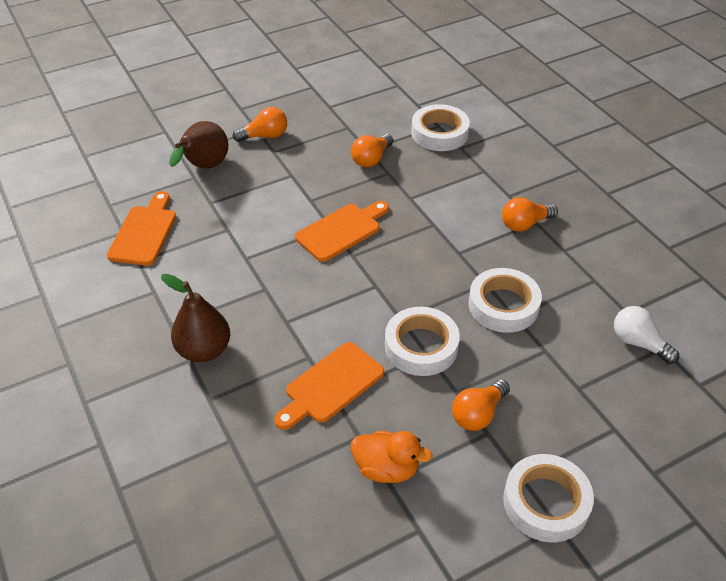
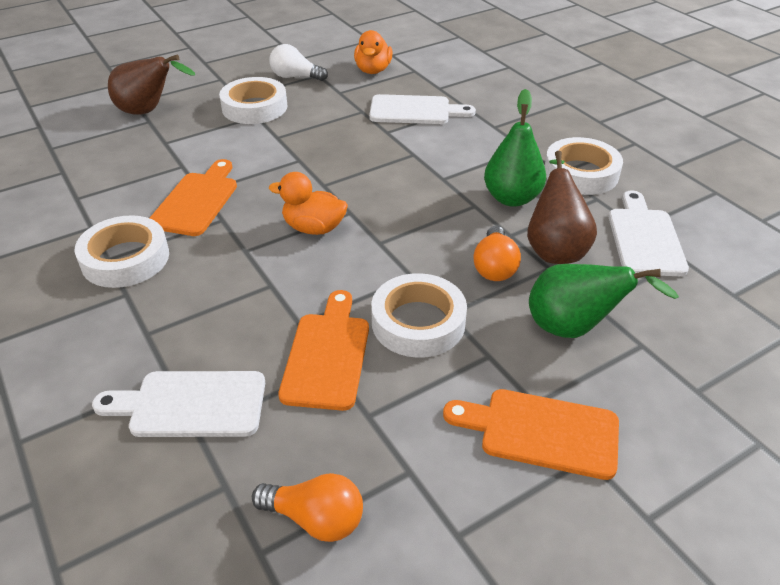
green pear: 0 -> 2
orange duck: 1 -> 2
orange light bulb: 4 -> 2
white cutting board: 0 -> 3

